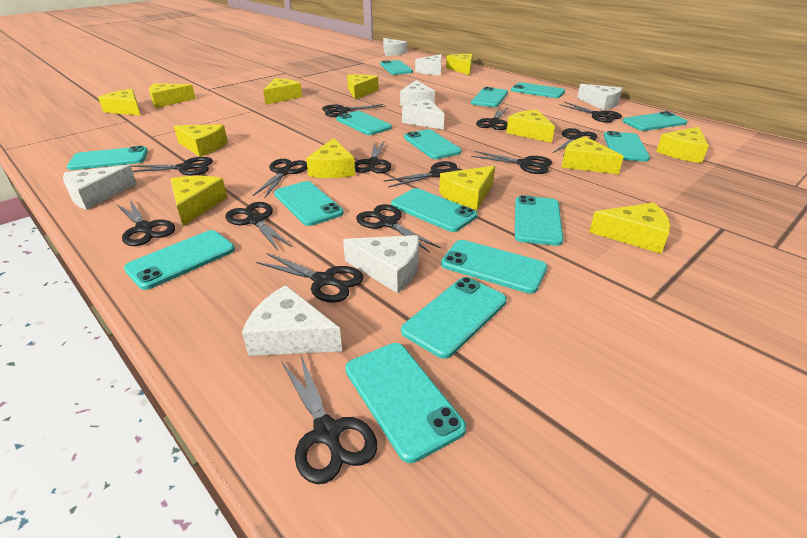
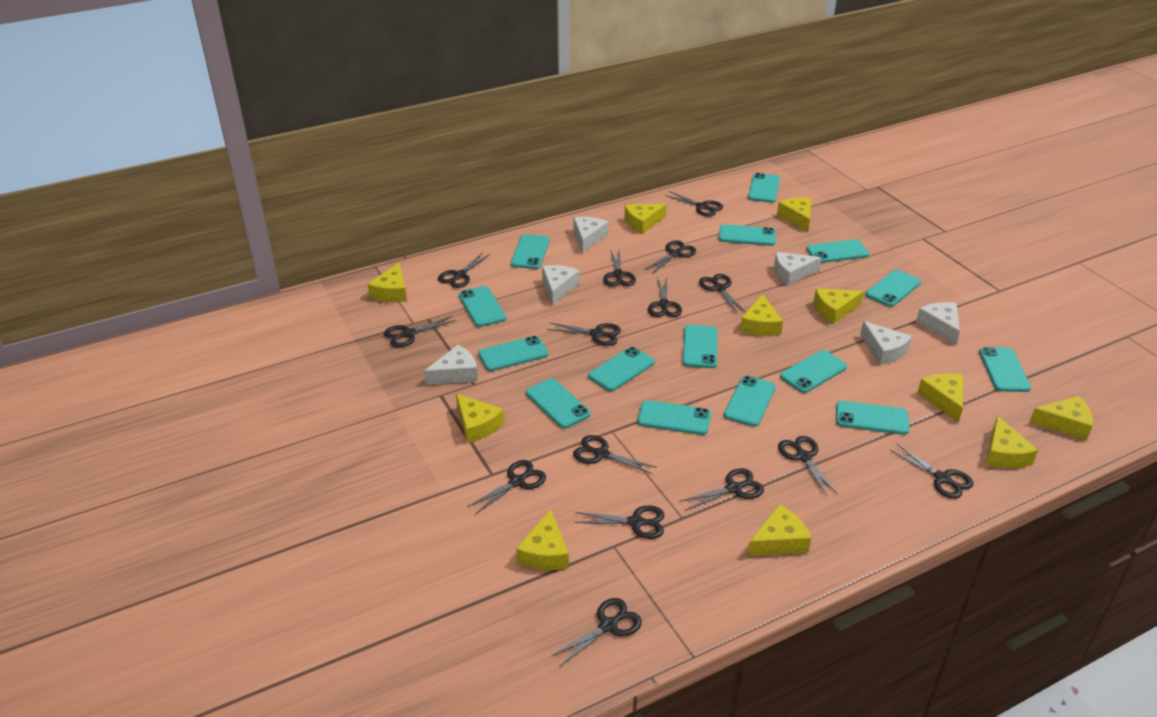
black scissors: 14 -> 15
white cheese: 8 -> 6
yellow cheese: 13 -> 11

